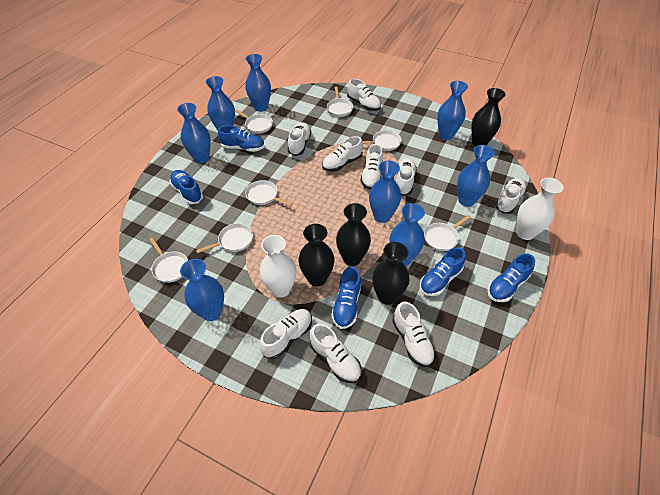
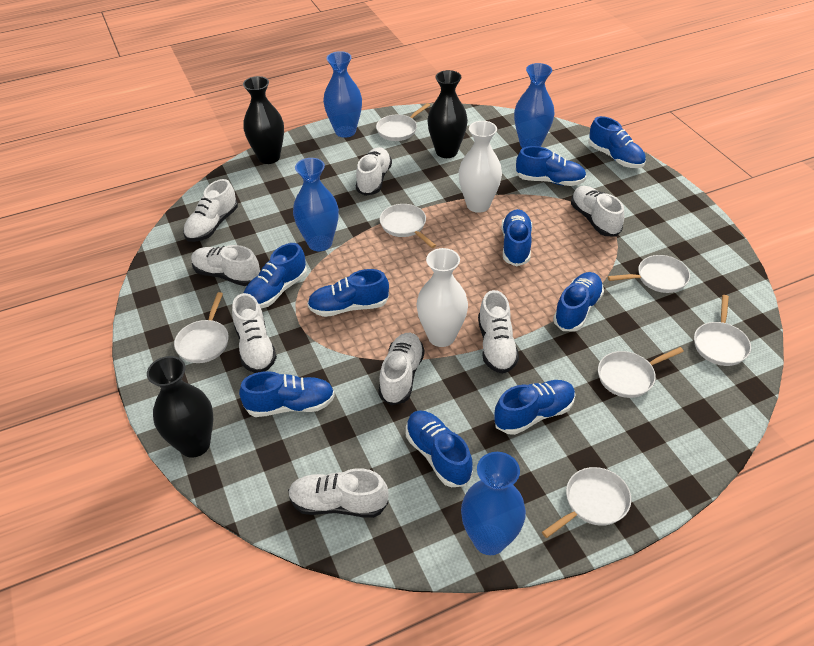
black vase: 4 -> 3
blue shoe: 5 -> 9
blue vase: 8 -> 4
white shoe: 9 -> 8

